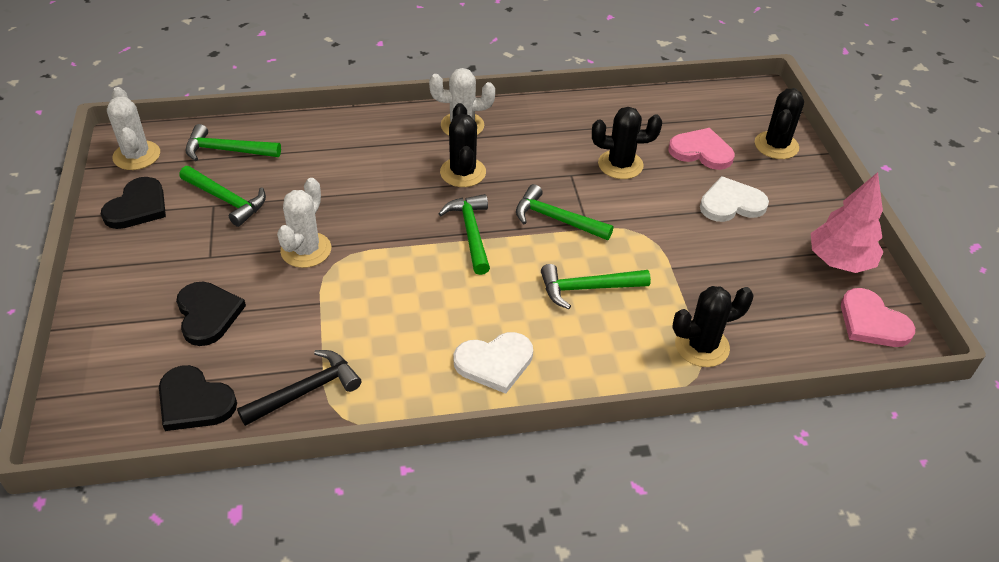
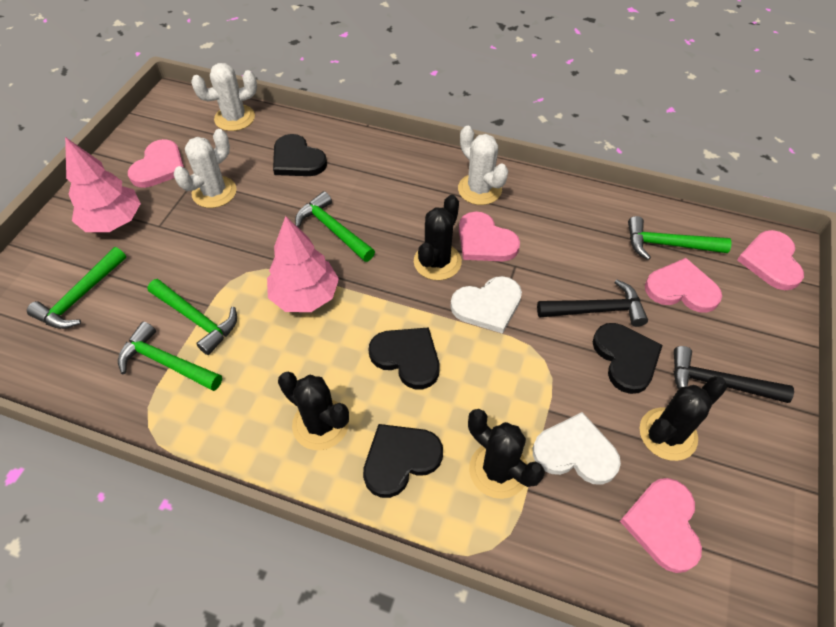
black hammer: 1 -> 2
black heart: 3 -> 4
pink heart: 2 -> 5
pink tree: 1 -> 2

